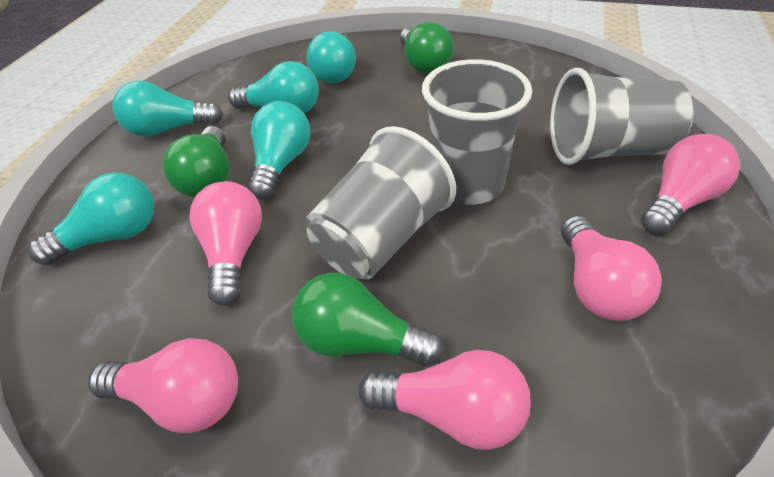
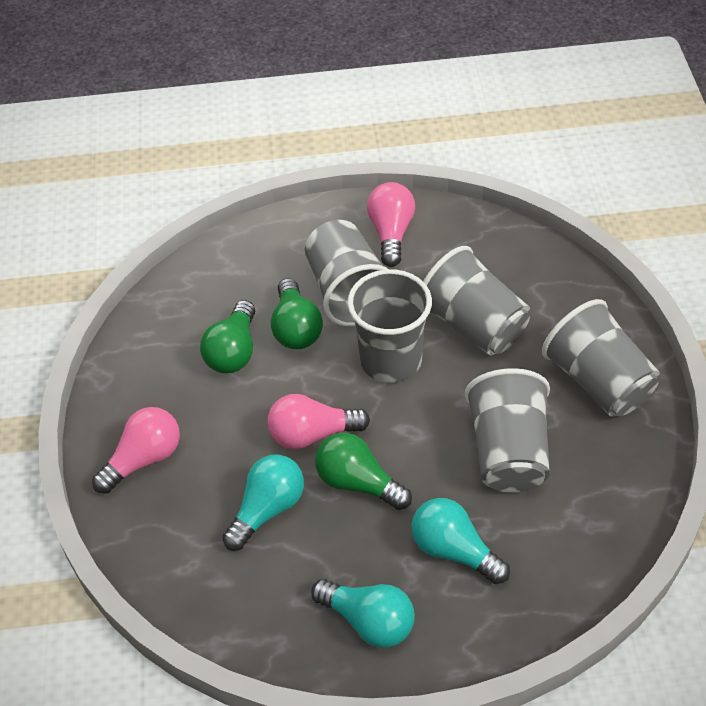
grey cup: 3 -> 5
pink light bulb: 5 -> 3
turquoise light bulb: 5 -> 3

